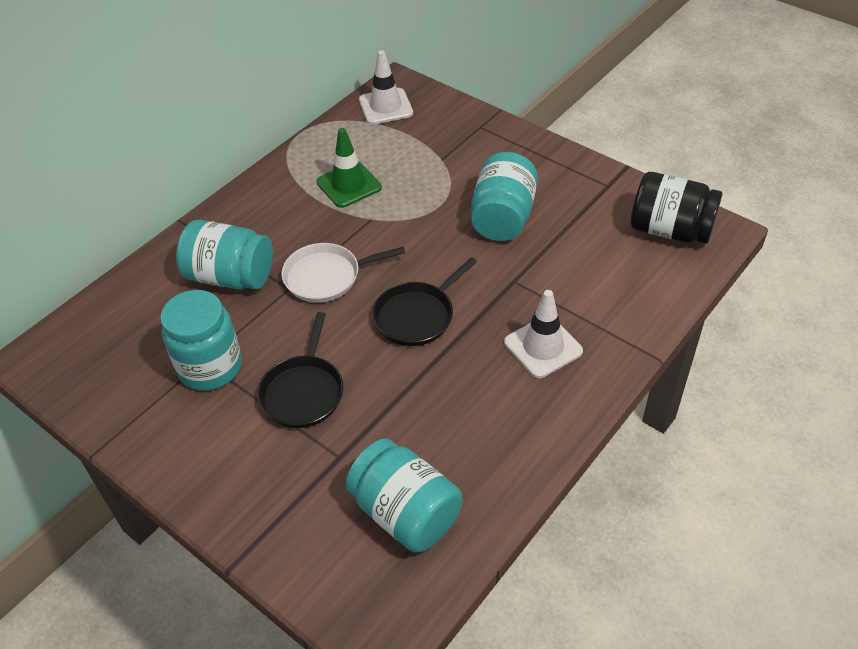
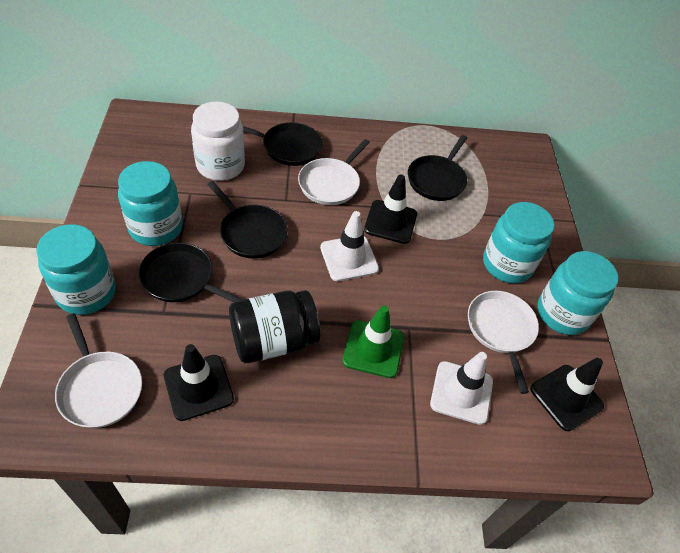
black pan: 2 -> 4
black traffic cone: 0 -> 3
white jar: 0 -> 1
white pan: 1 -> 3

